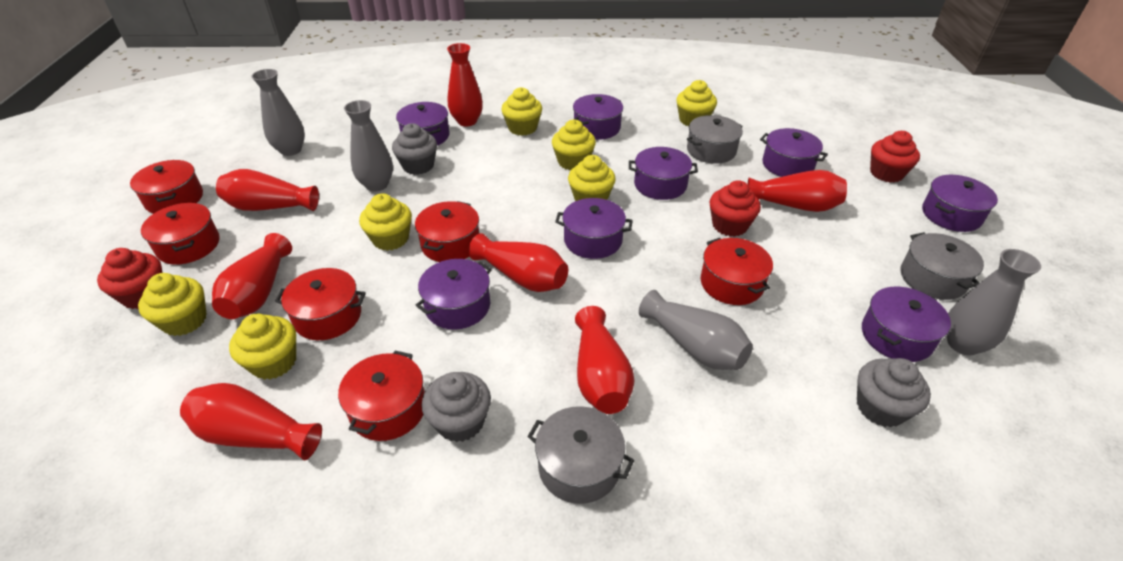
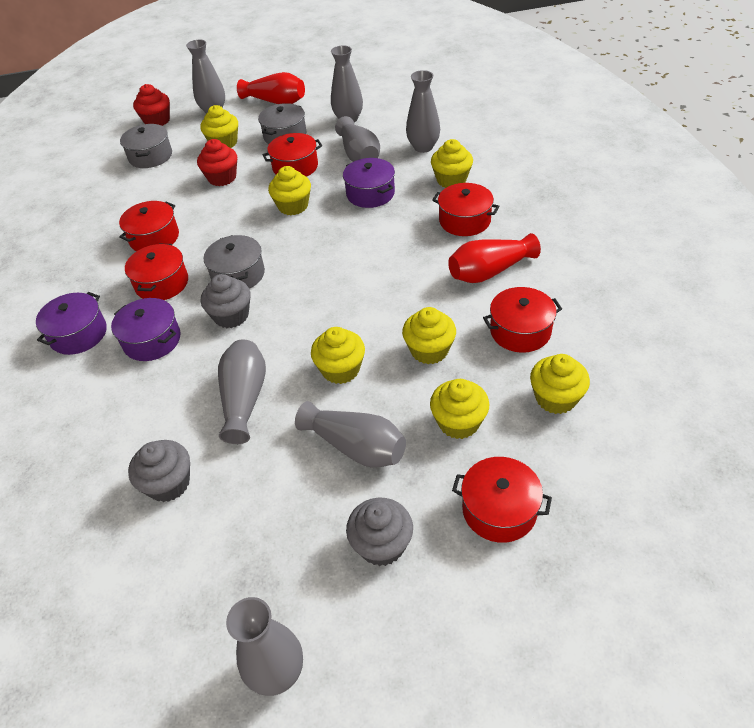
grey vase: 4 -> 7
purple pot: 8 -> 3
red cupcake: 3 -> 2
red vase: 7 -> 2

